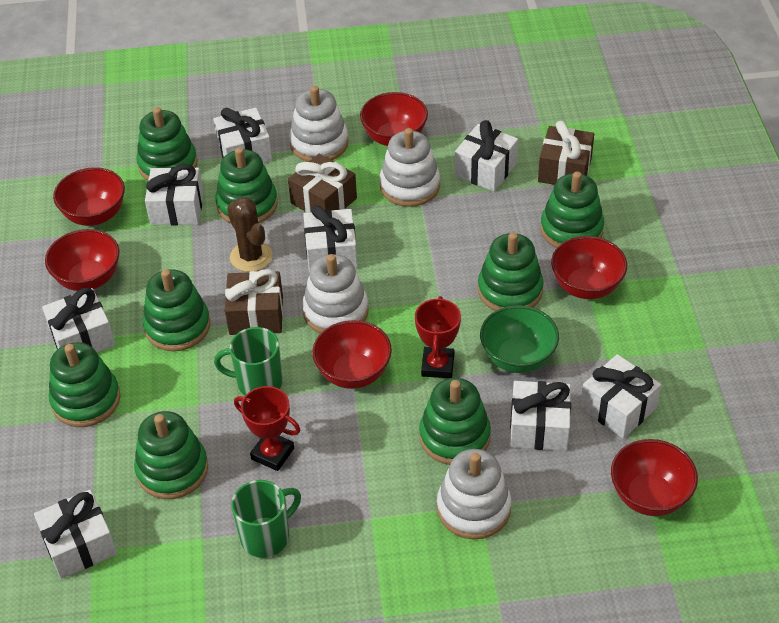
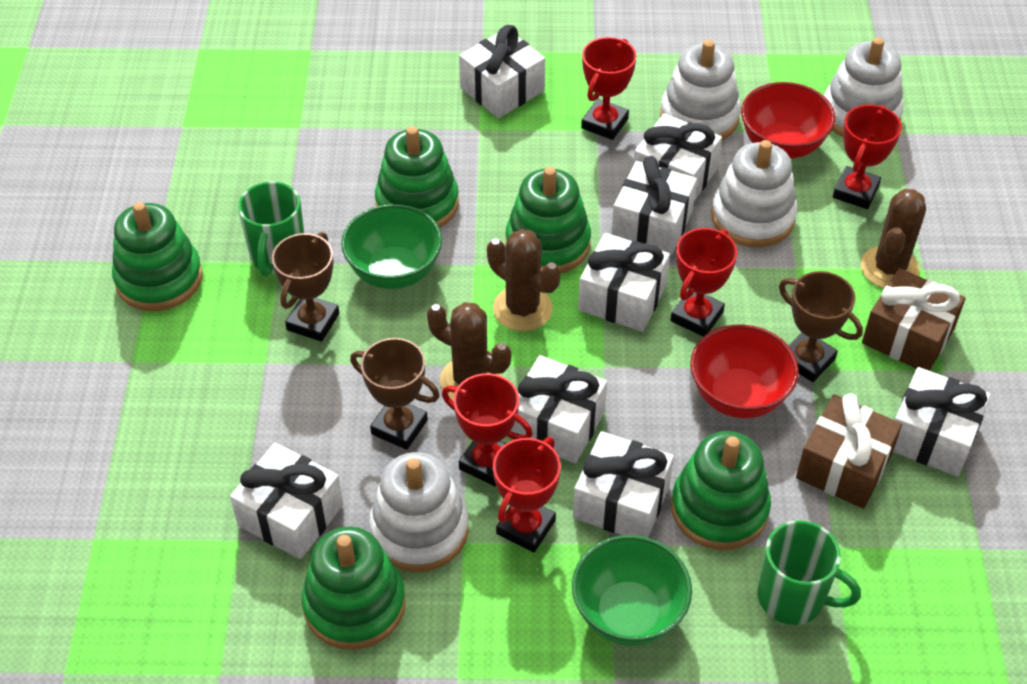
brown cactus: 1 -> 3
brown gift: 3 -> 2
brown trophy: 0 -> 3
green bowl: 1 -> 2
green stacking toy: 8 -> 5
red bowl: 6 -> 2
red trophy: 2 -> 5

